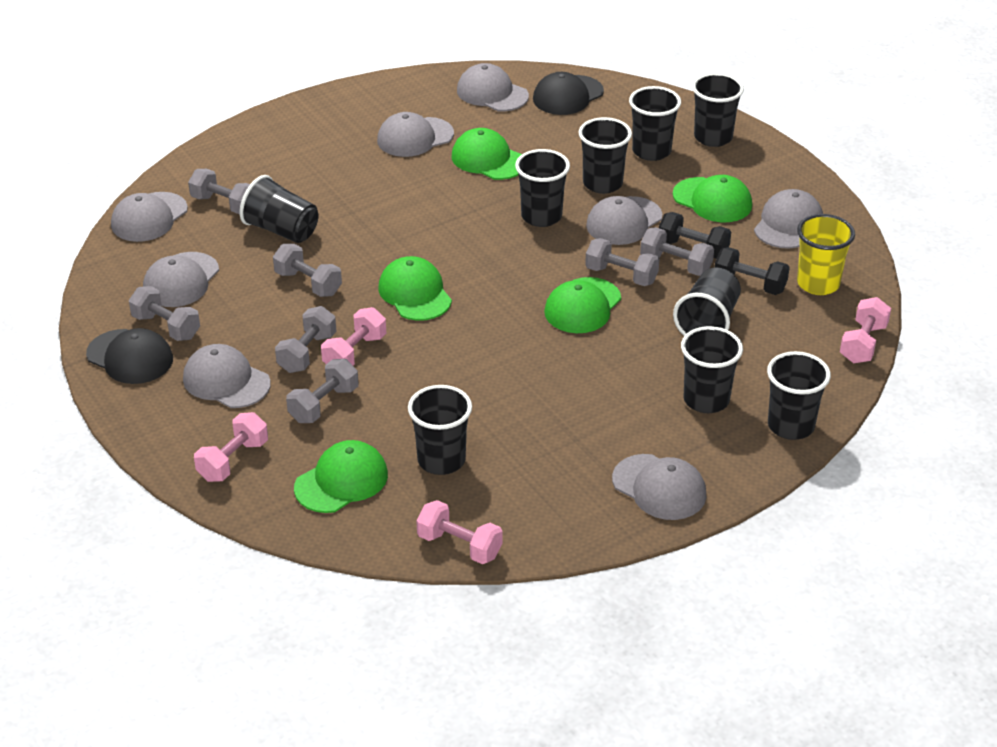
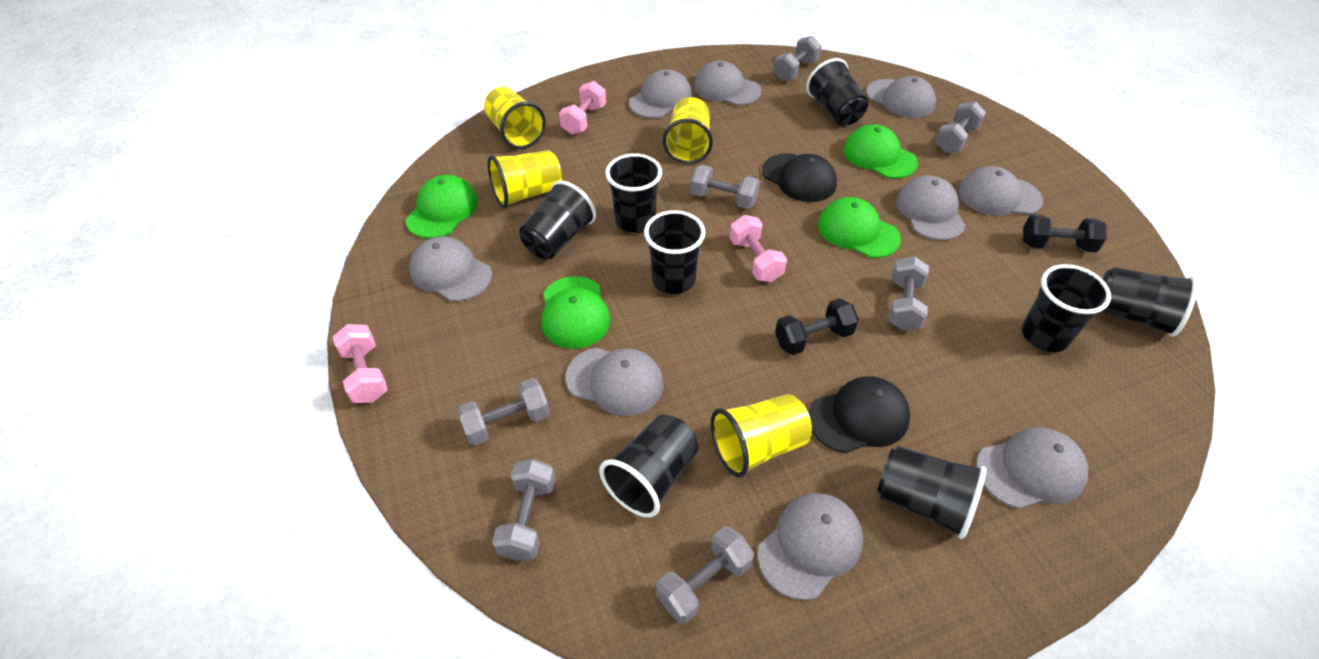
black cup: 9 -> 8
green cap: 5 -> 4
grey cap: 8 -> 9
pink dumbbell: 4 -> 3
yellow cup: 1 -> 4

